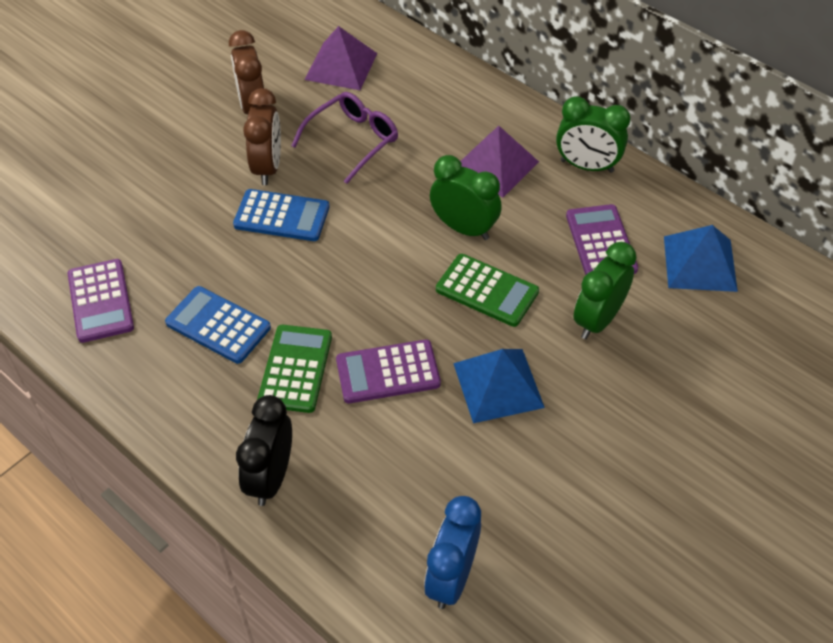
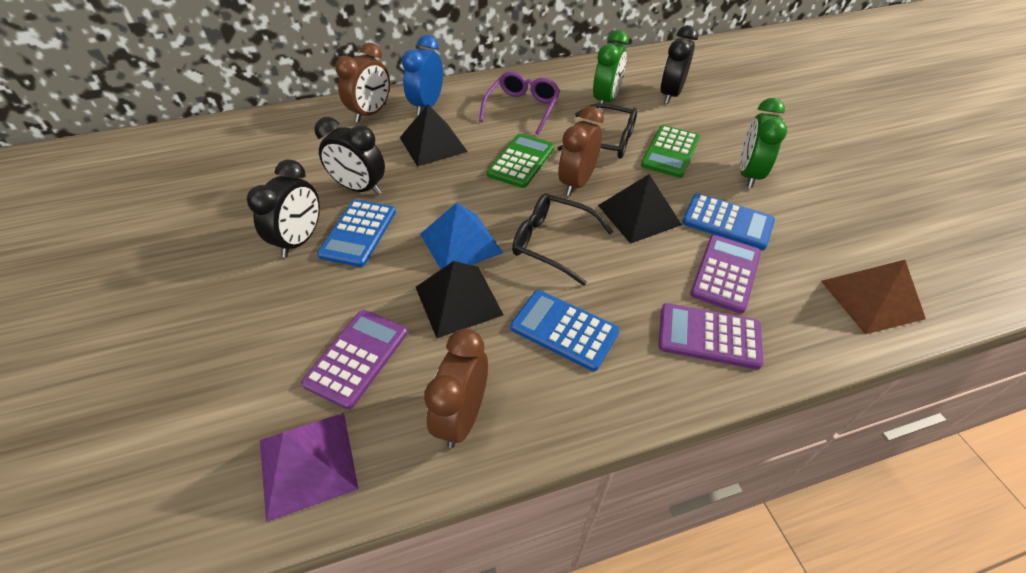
black clock: 1 -> 3
black glasses: 0 -> 2
black pyramid: 0 -> 3
blue calculator: 2 -> 3
blue pyramid: 2 -> 1
brown clock: 2 -> 3
brown pyramid: 0 -> 1
green clock: 3 -> 2
purple pyramid: 2 -> 1

